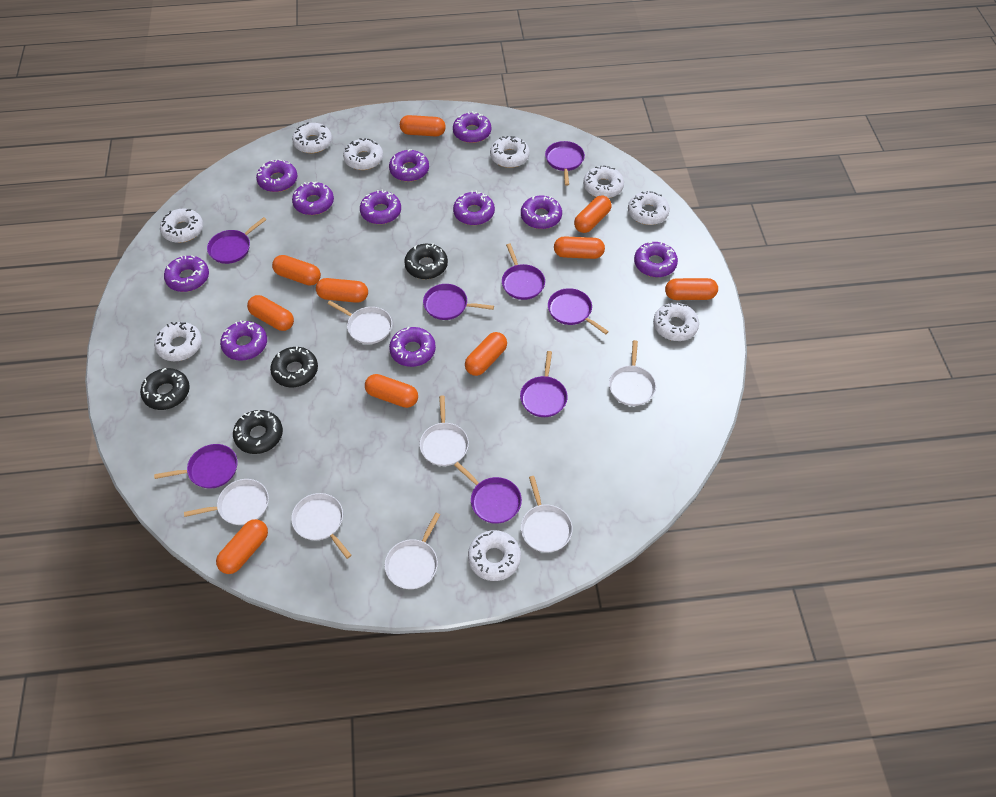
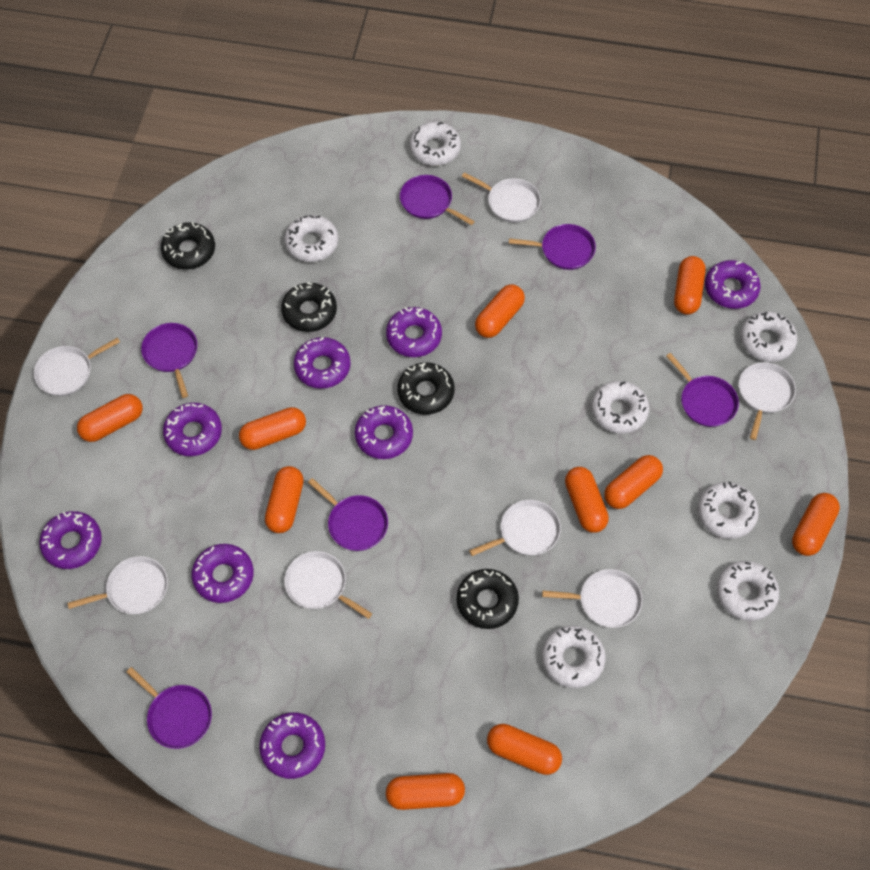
purple donut: 11 -> 8
purple pan: 8 -> 6
white donut: 9 -> 7

